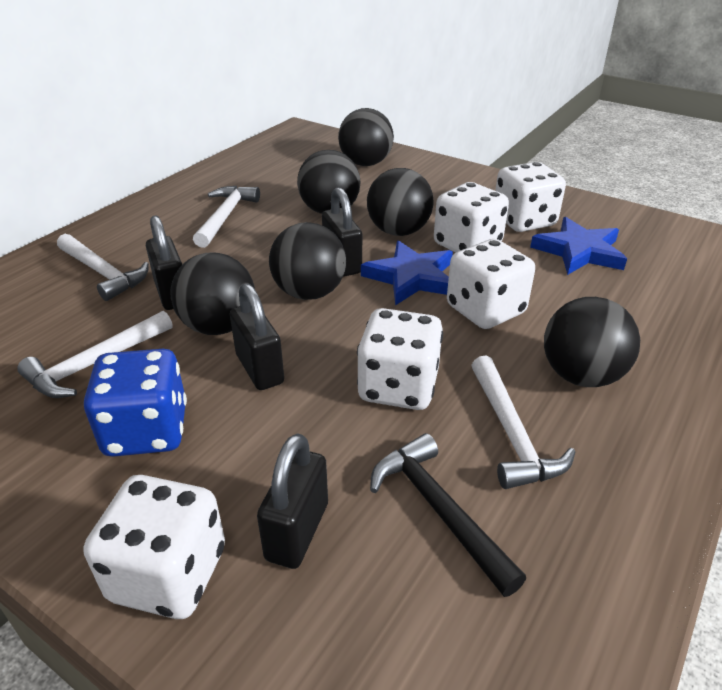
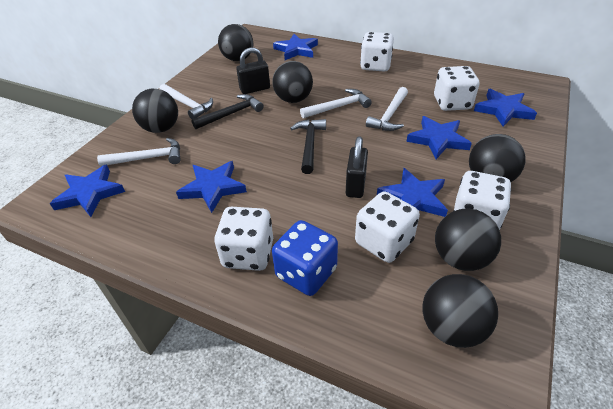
black hammer: 1 -> 2
black padlock: 4 -> 2
blue star: 2 -> 6

